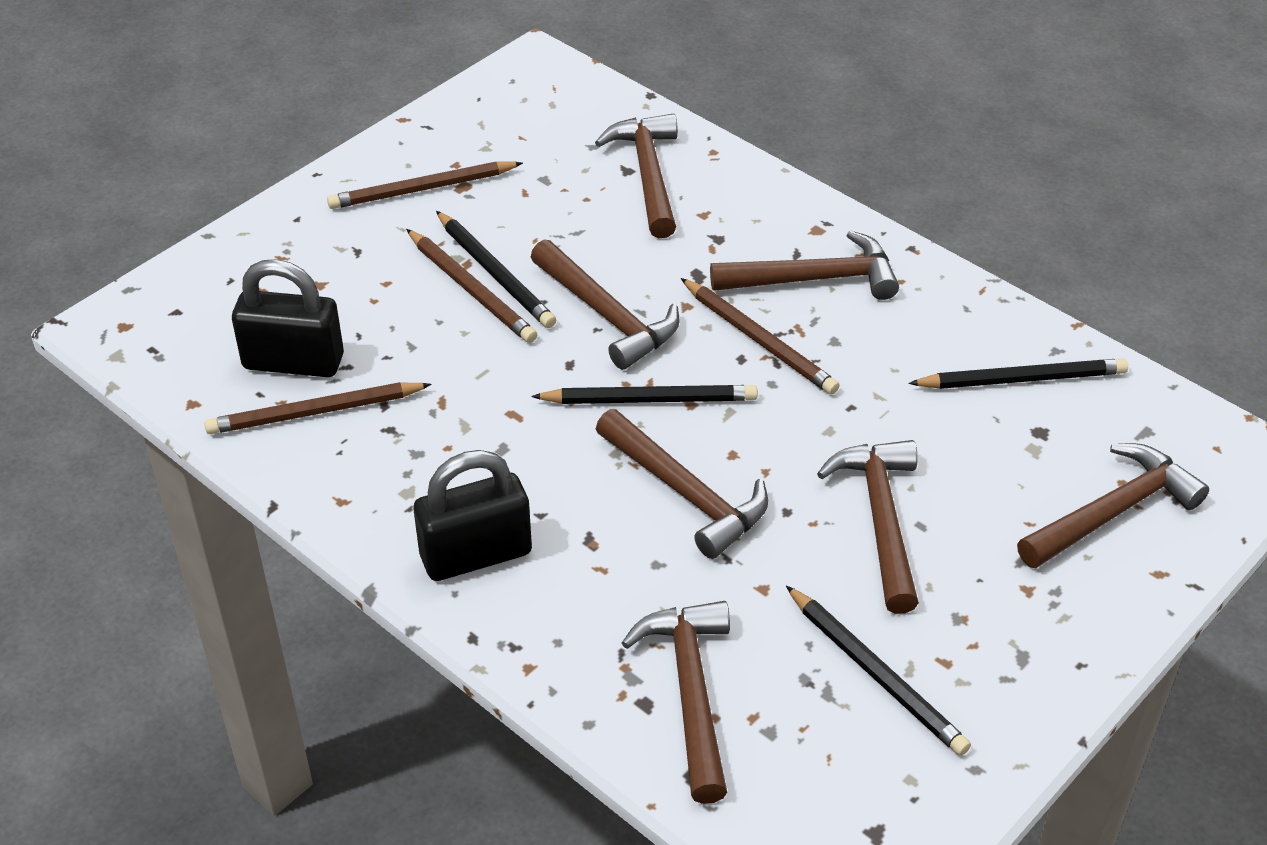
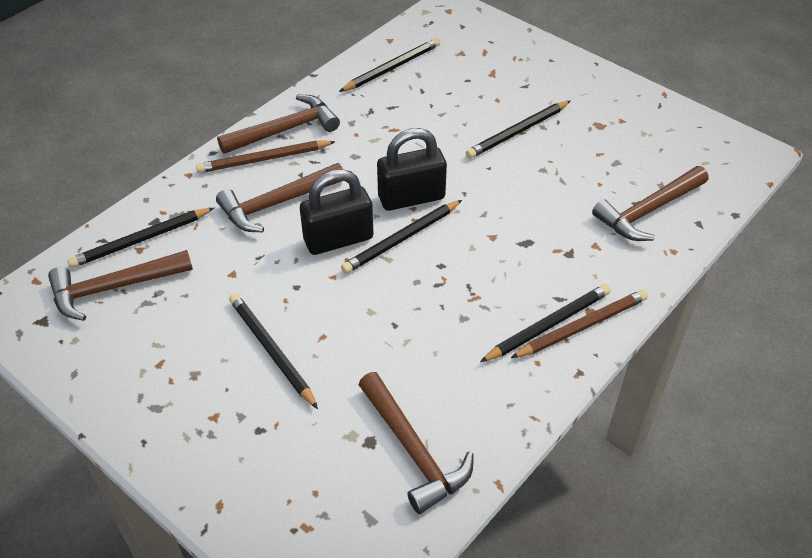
black pencil: 4 -> 6
brown hammer: 7 -> 5
brown pencil: 4 -> 2

